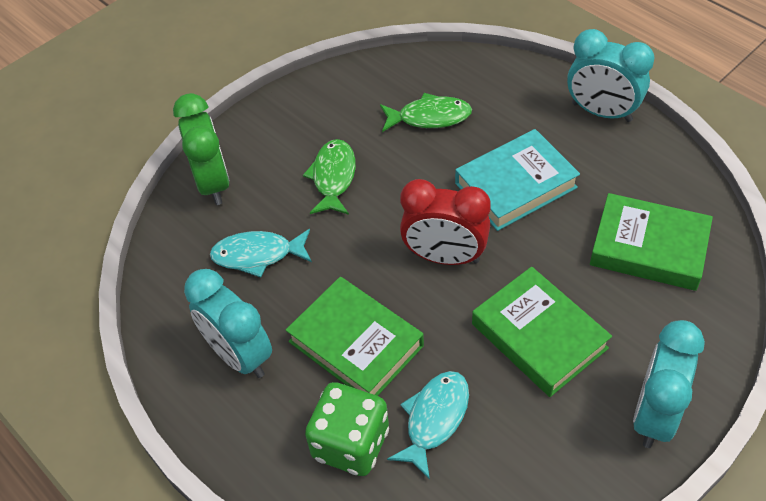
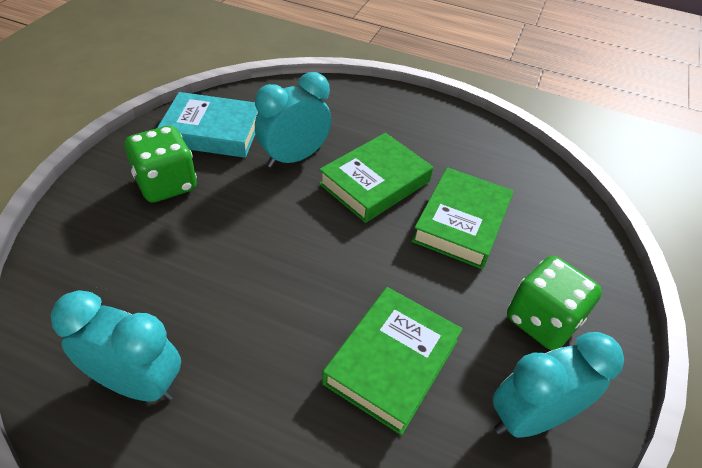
green clock: 1 -> 0
green dice: 1 -> 2
green fish: 2 -> 0
red clock: 1 -> 0
turquoise fish: 2 -> 0

